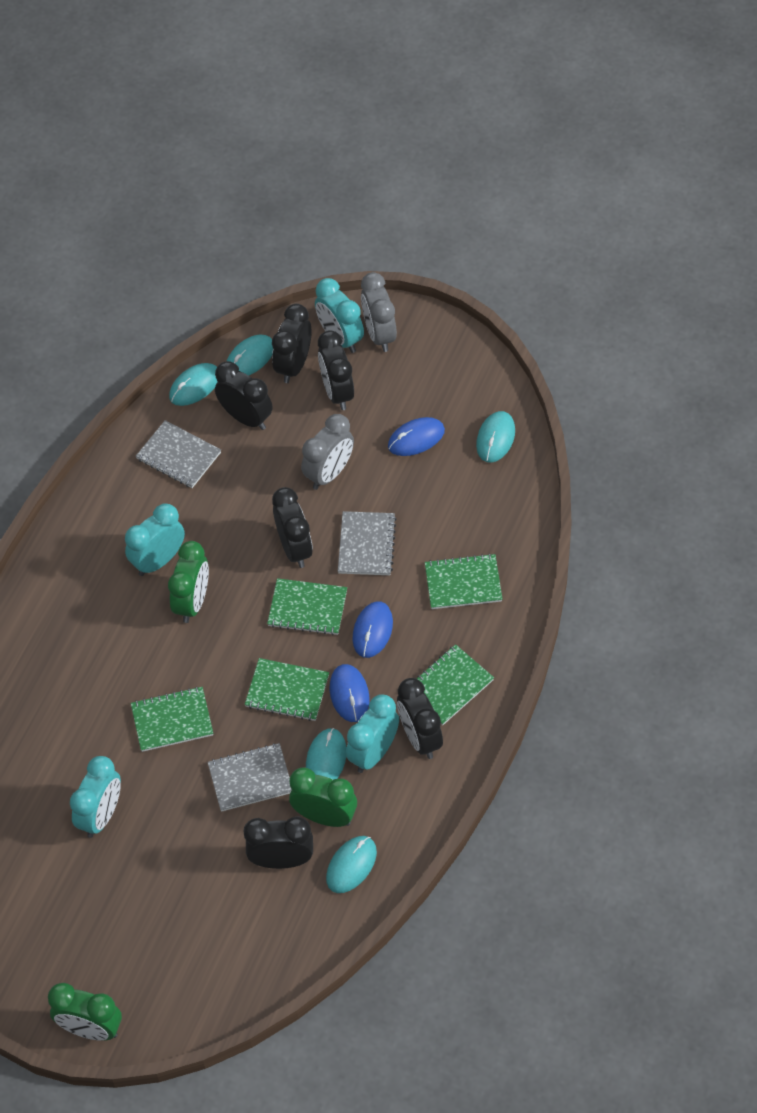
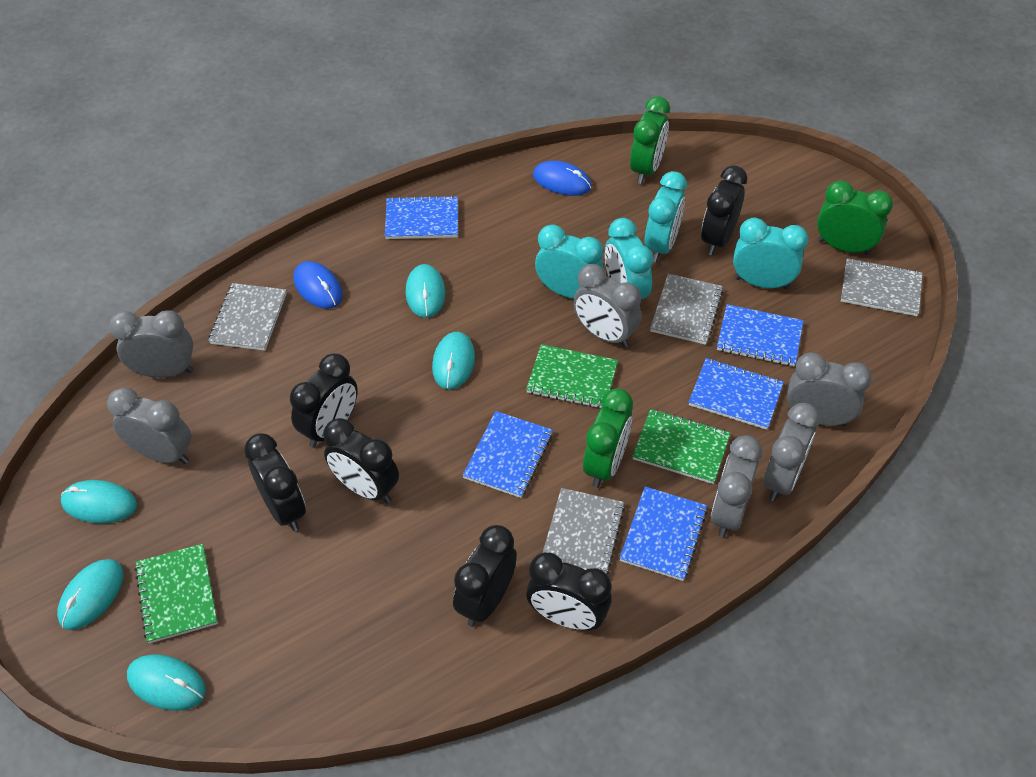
blue mouse: 3 -> 2
blue notebook: 0 -> 5
green notebook: 5 -> 3
grey clock: 2 -> 6
grey notebook: 3 -> 4

